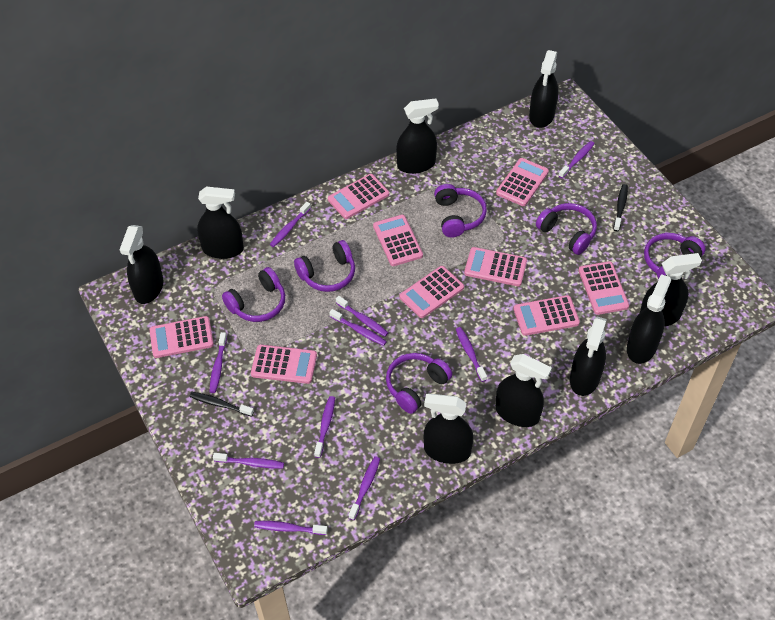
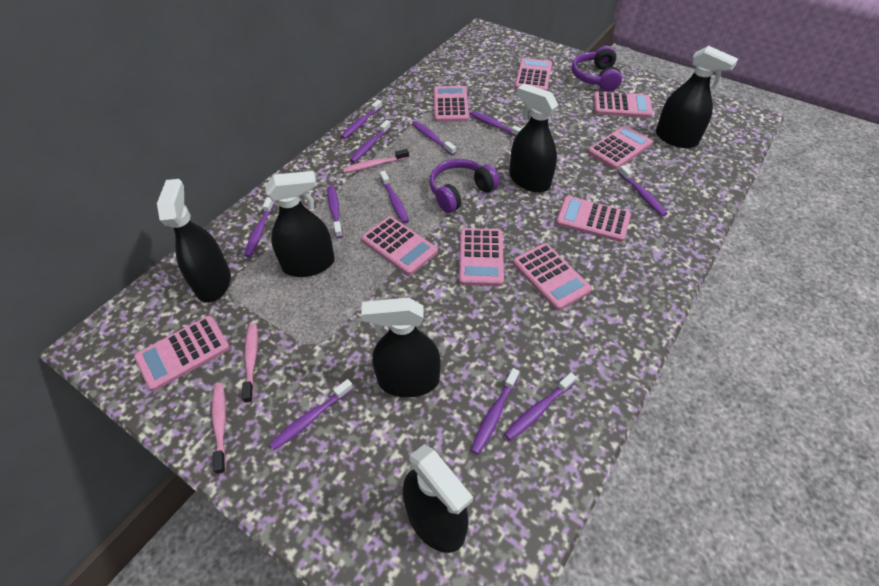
black spray bottle: 9 -> 6
black toothbrush: 2 -> 0
pink toothbrush: 0 -> 3
purple headphones: 6 -> 2
purple toothbrush: 10 -> 11

